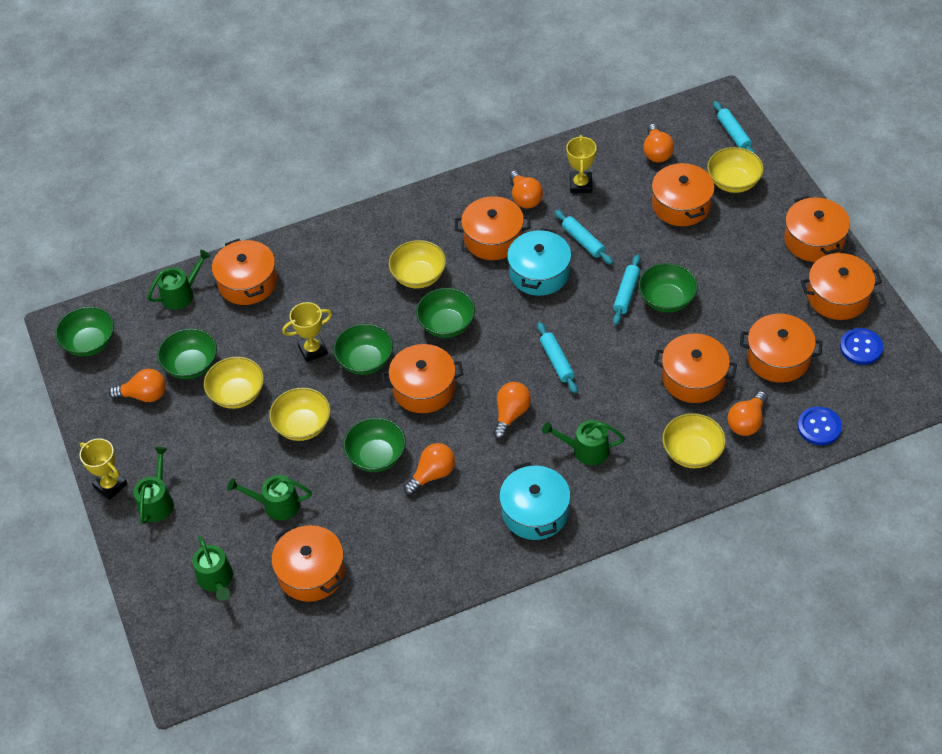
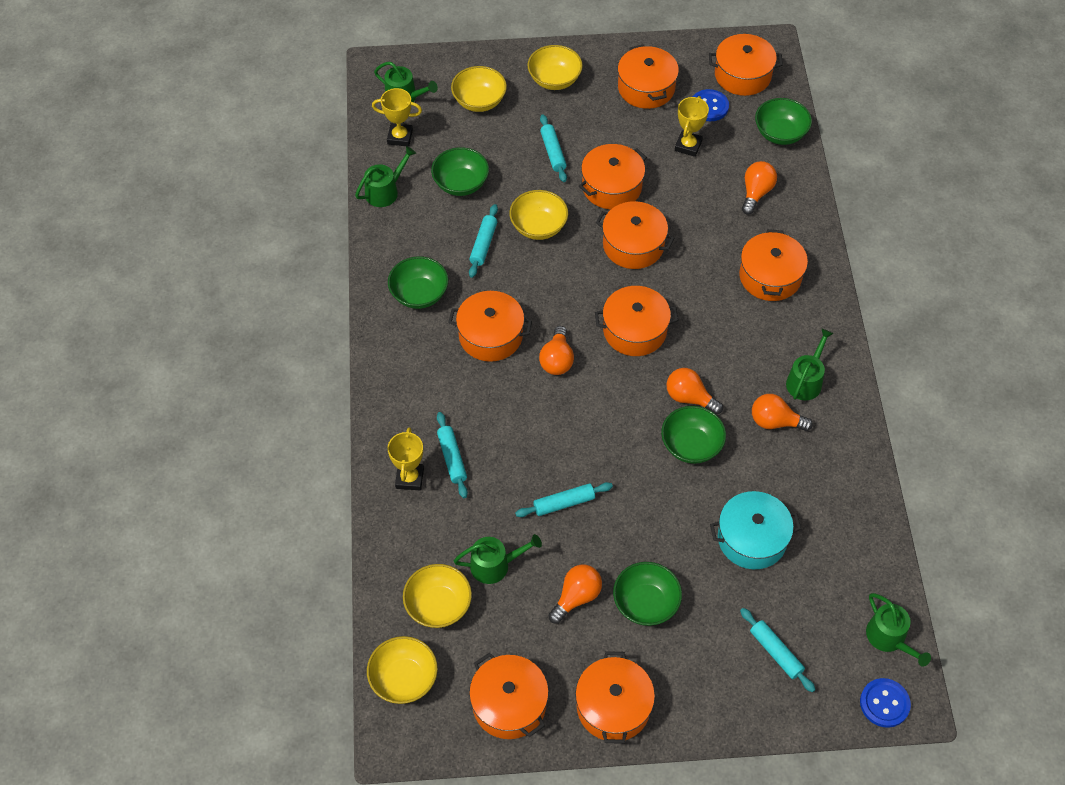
green bowl: 6 -> 5
orange light bulb: 6 -> 5
turquoise pot: 2 -> 1
turquoise rolling pin: 4 -> 5

